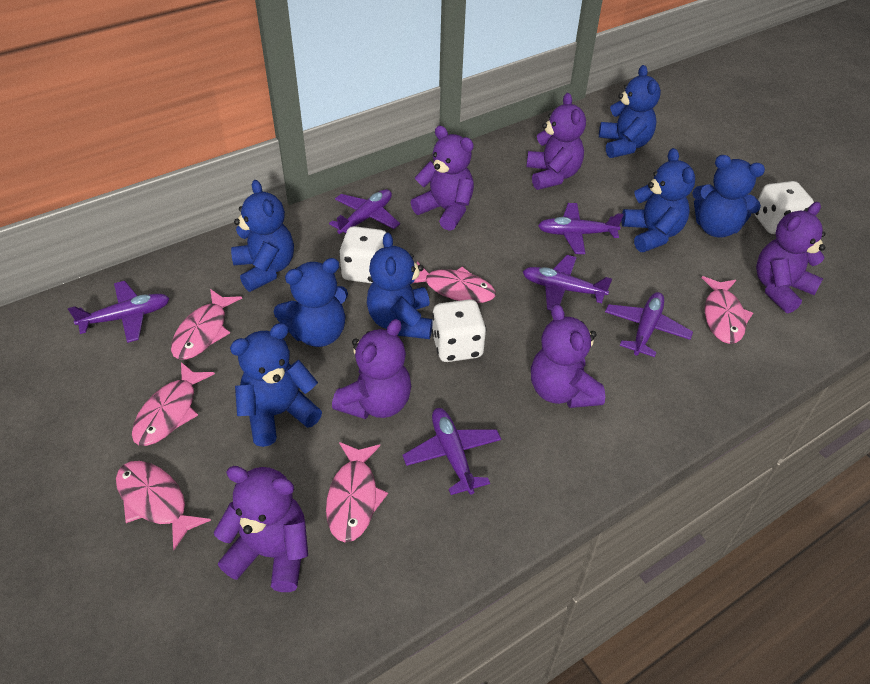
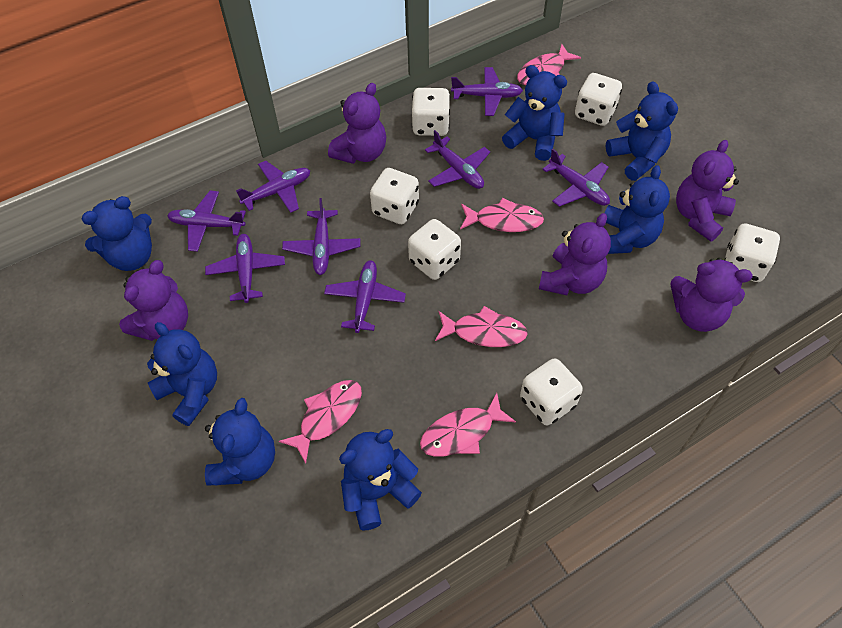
pink fish: 6 -> 5
purple plane: 6 -> 8
purple teddy bear: 6 -> 5
white dice: 3 -> 6

